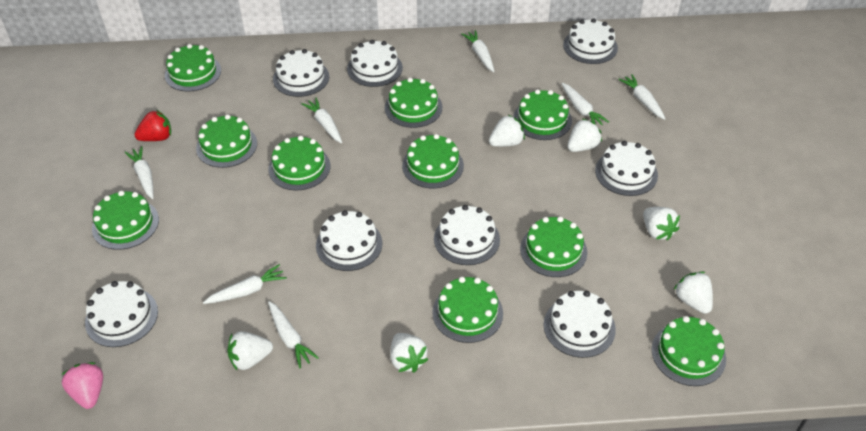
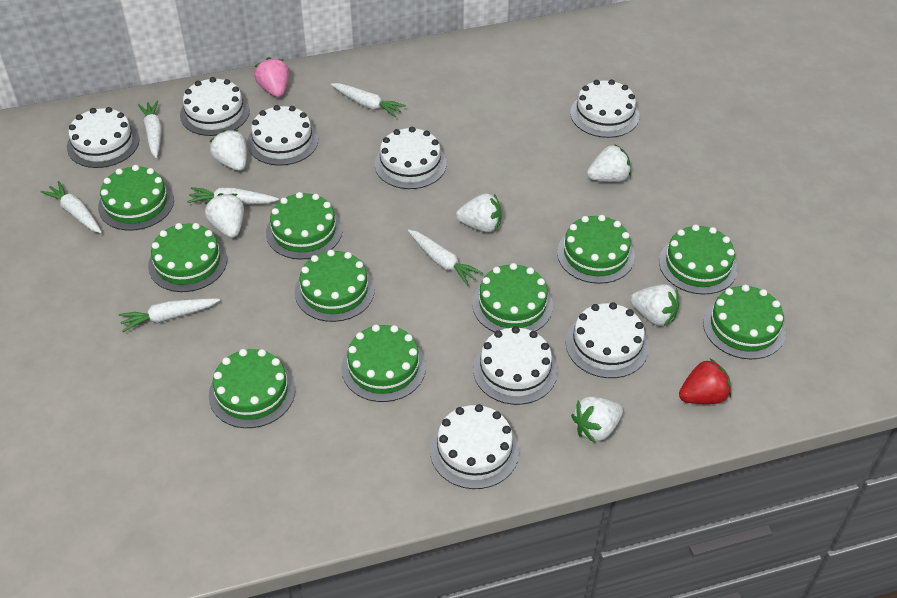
white carrot: 7 -> 6

